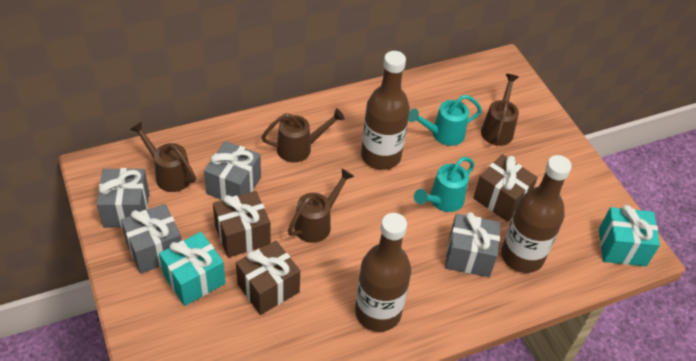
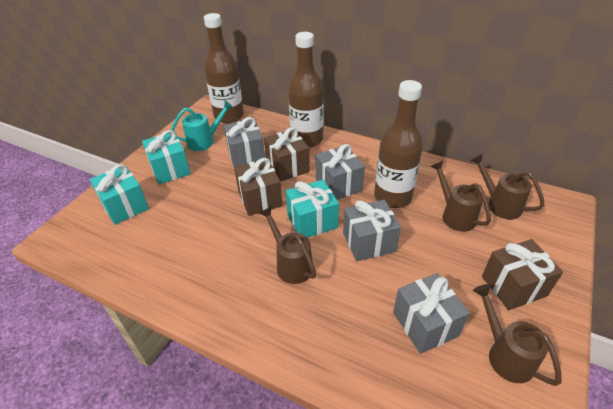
turquoise gift: 2 -> 3
turquoise watering can: 2 -> 1

